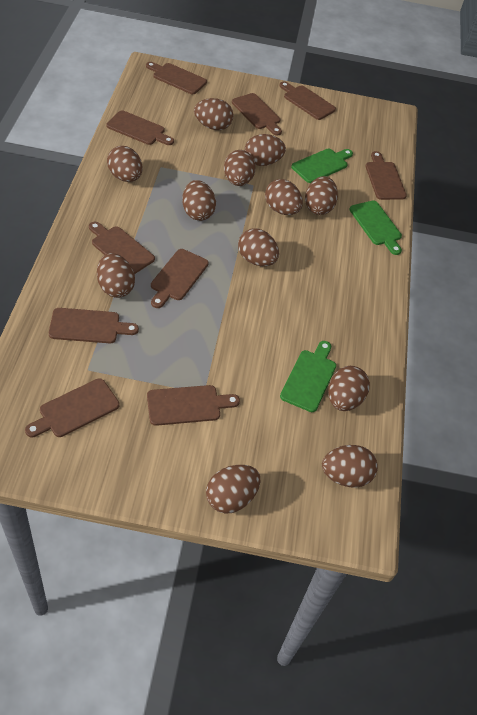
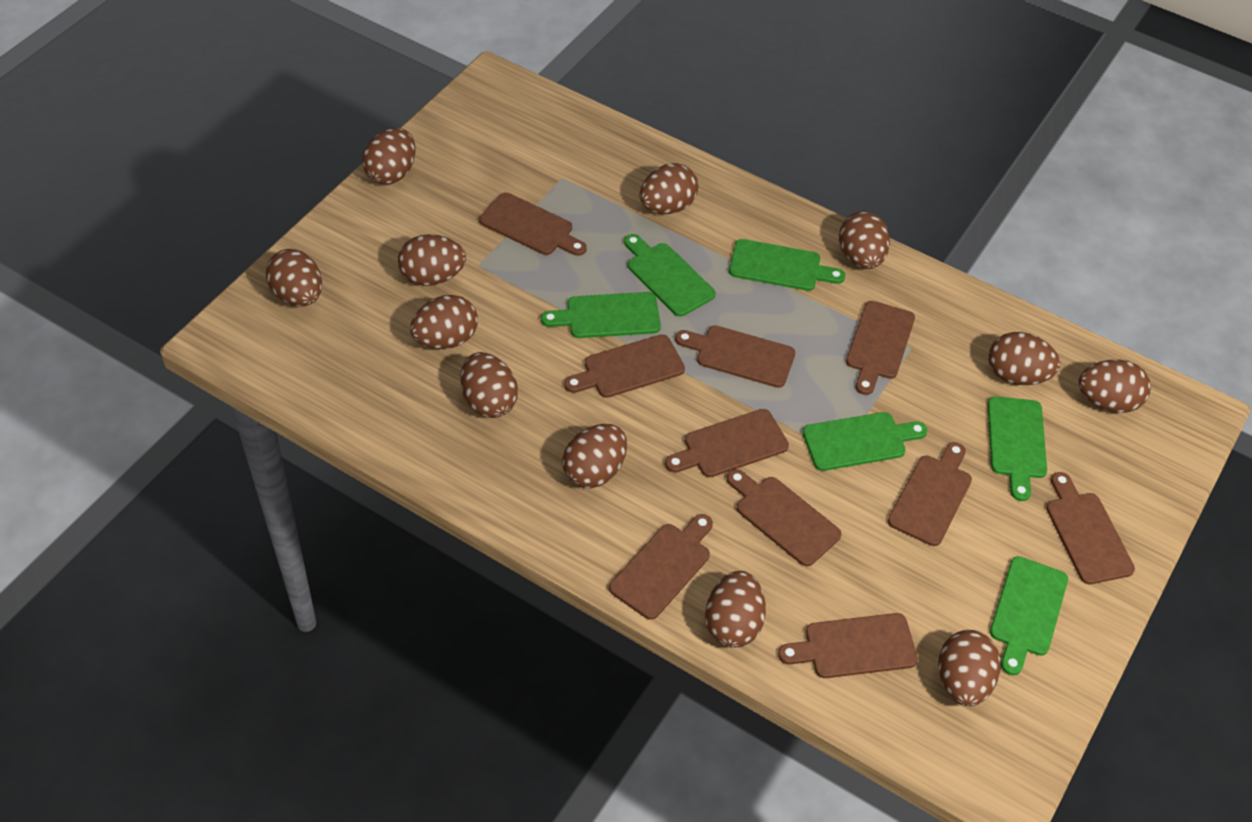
green cutting board: 3 -> 6

